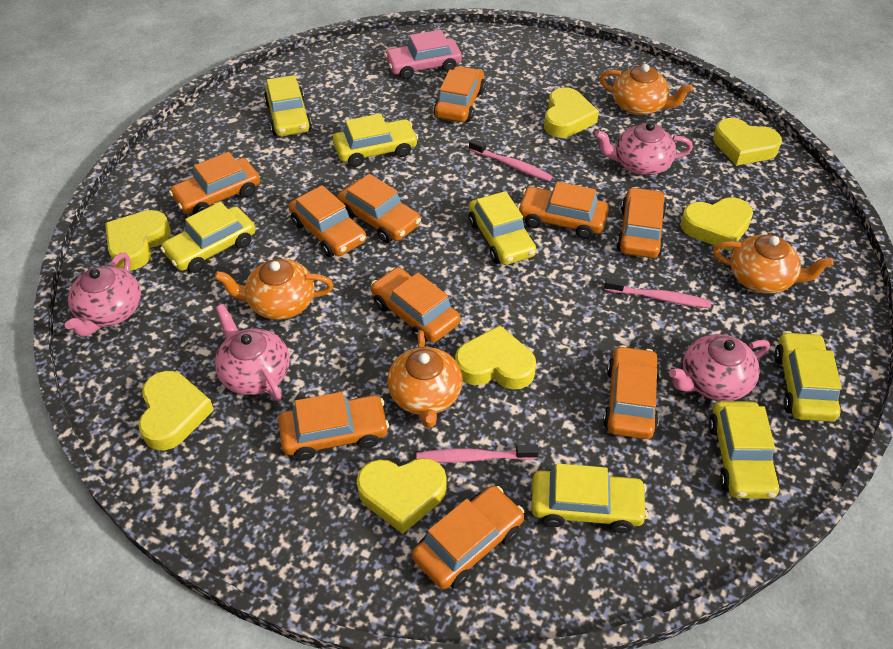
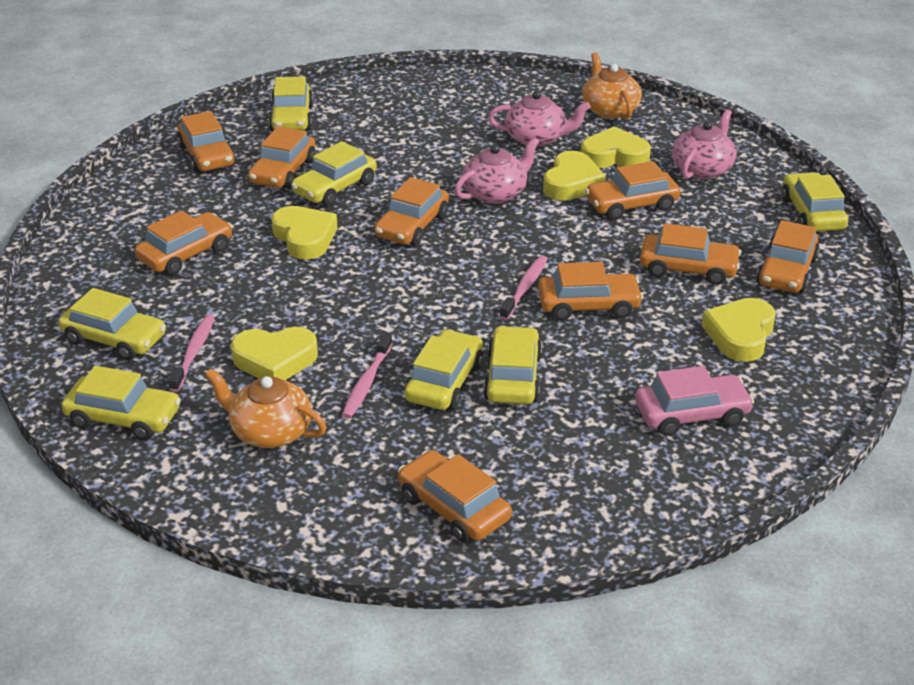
orange car: 10 -> 9
orange teapot: 4 -> 2
pink teapot: 4 -> 3
yellow heart: 7 -> 5

